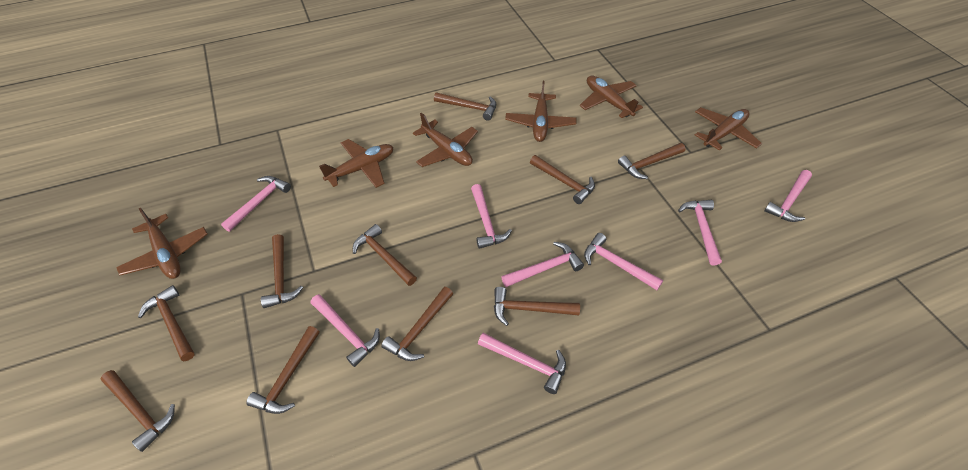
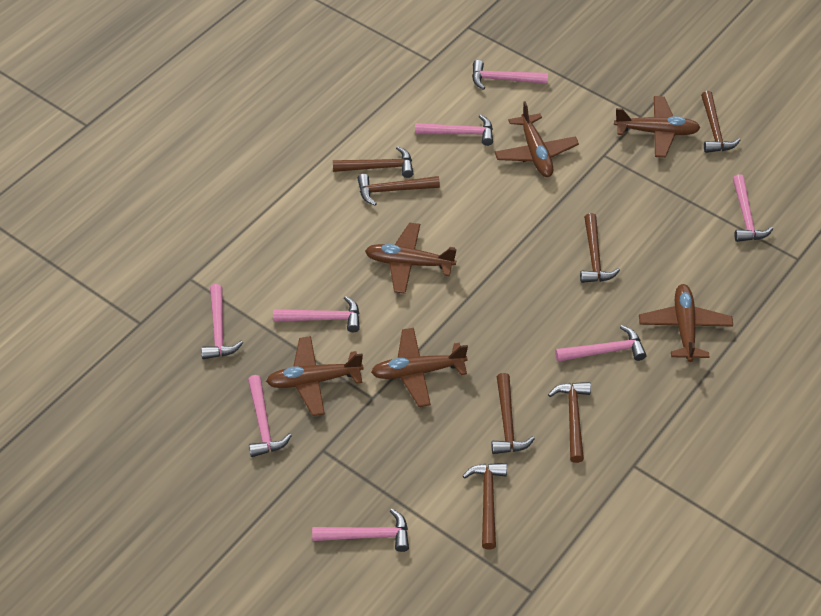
brown hammer: 10 -> 7

